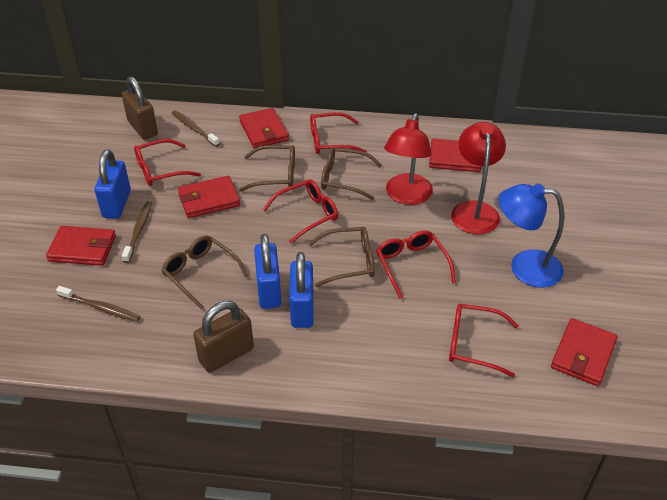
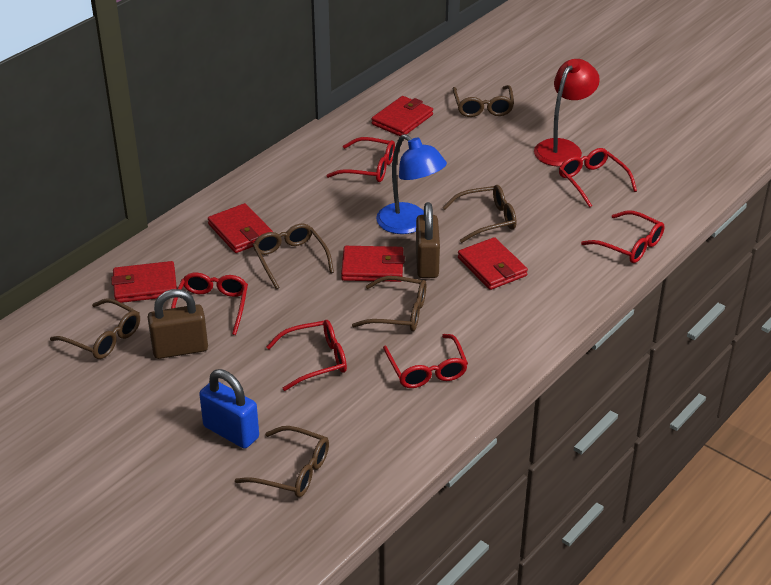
blue padlock: 3 -> 1
brown glasses: 4 -> 6
brown toothbrush: 3 -> 0
red glasses: 5 -> 6
red lamp: 2 -> 1

